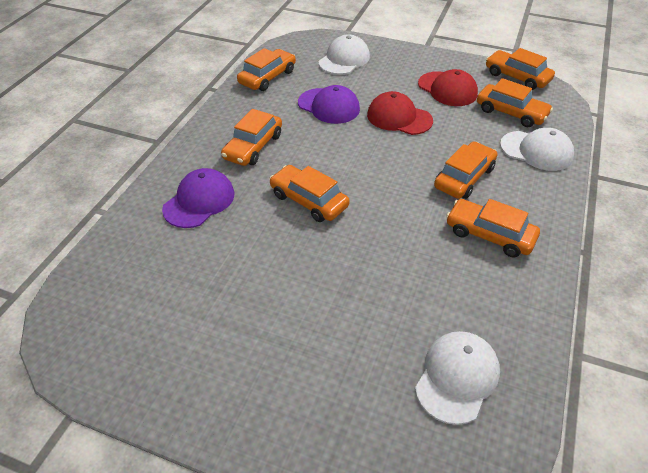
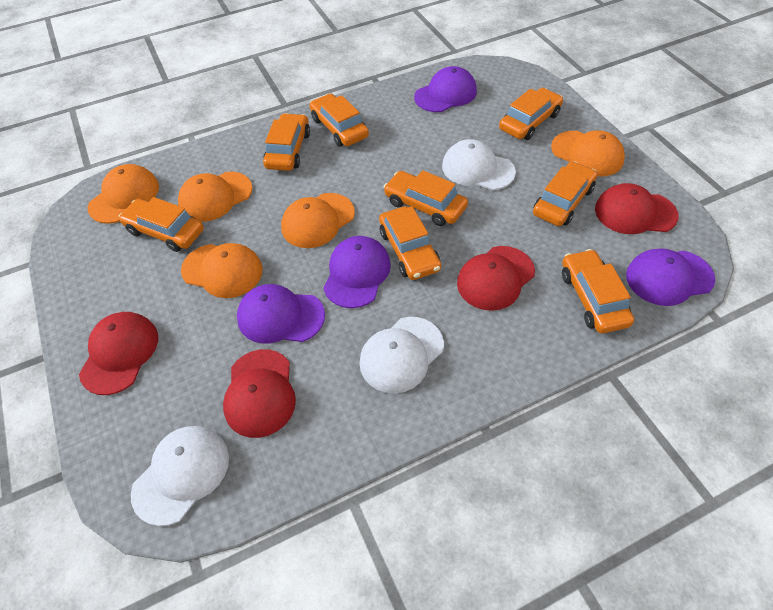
orange cap: 0 -> 5
orange car: 7 -> 8
purple cap: 2 -> 4
red cap: 2 -> 4

